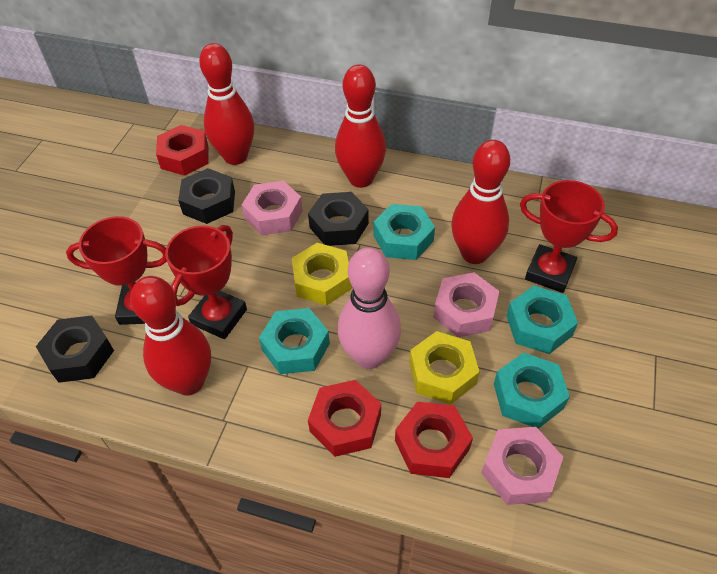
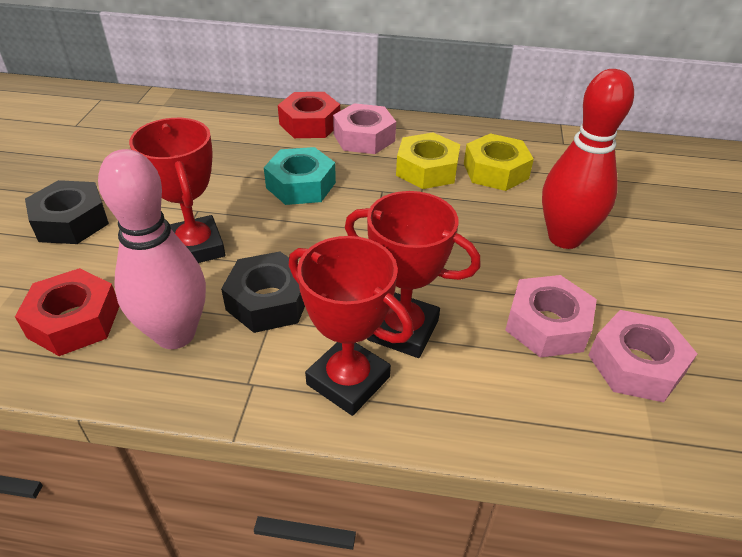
black nut: 3 -> 2
red bowling pin: 4 -> 1
red nut: 3 -> 2
turquoise nut: 4 -> 1

